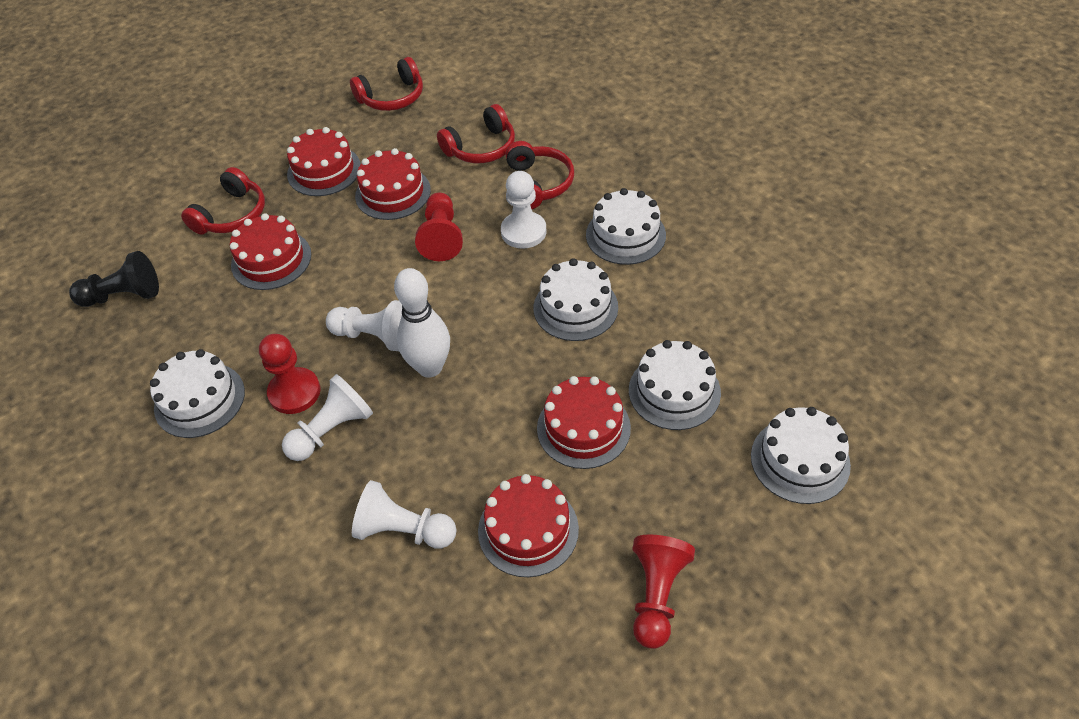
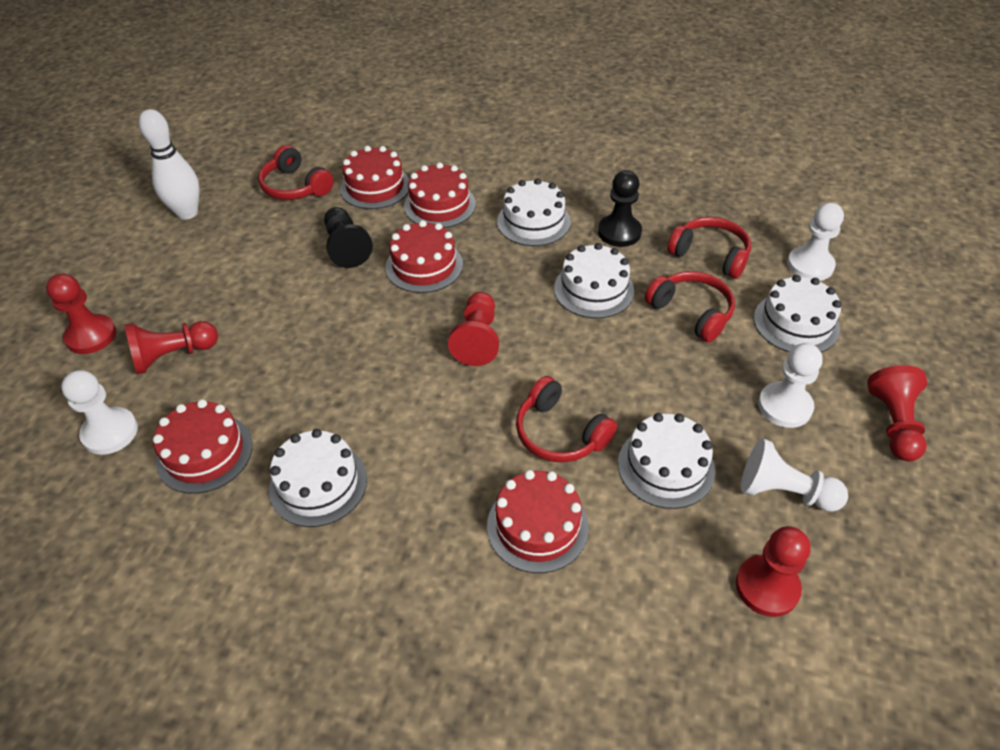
black pawn: 1 -> 2
red pawn: 3 -> 5

